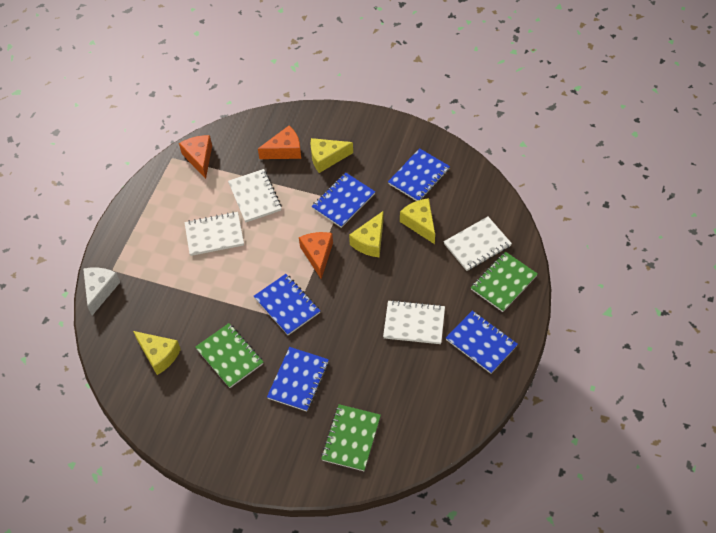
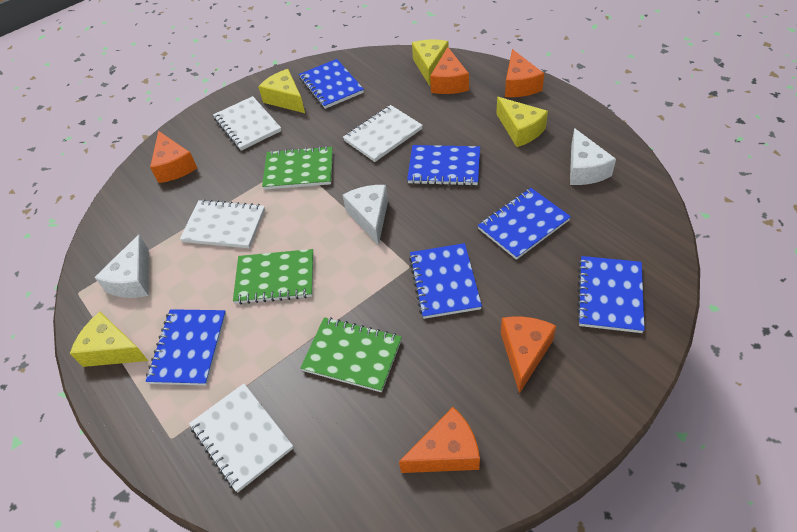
blue notebook: 5 -> 6
orange cheese: 3 -> 5
white cheese: 1 -> 3

